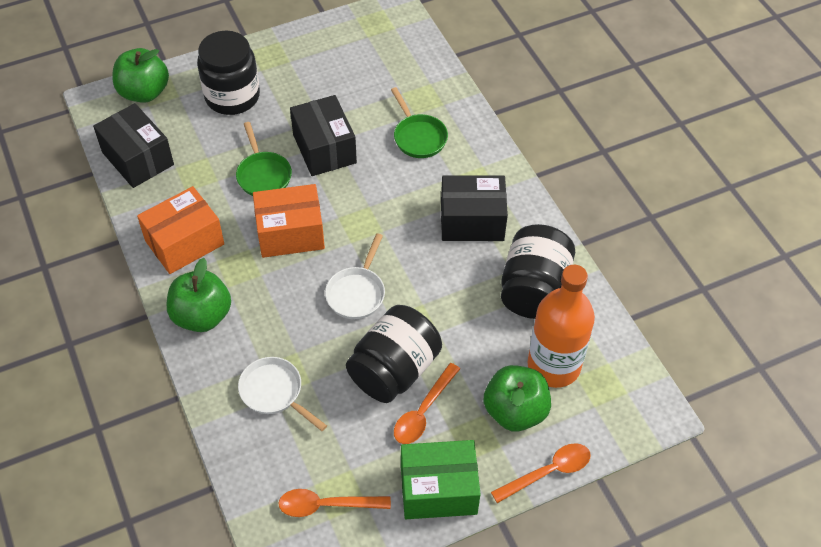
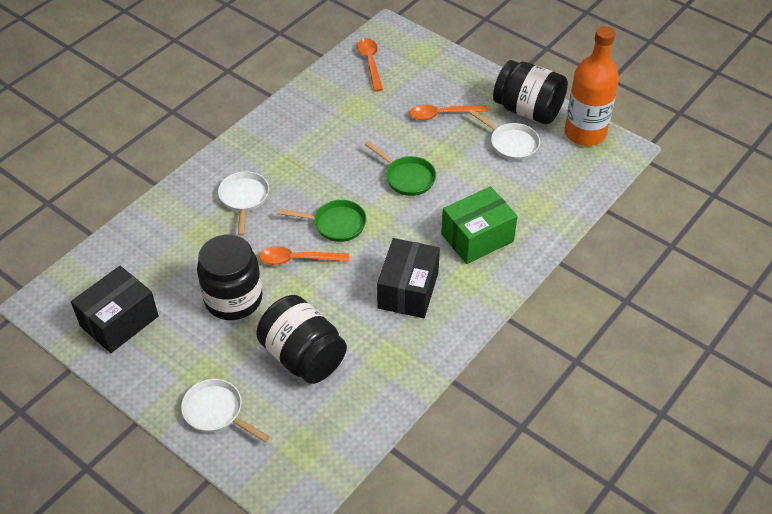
black box: 3 -> 2
green apple: 3 -> 0
orange box: 2 -> 0
white pan: 2 -> 3

